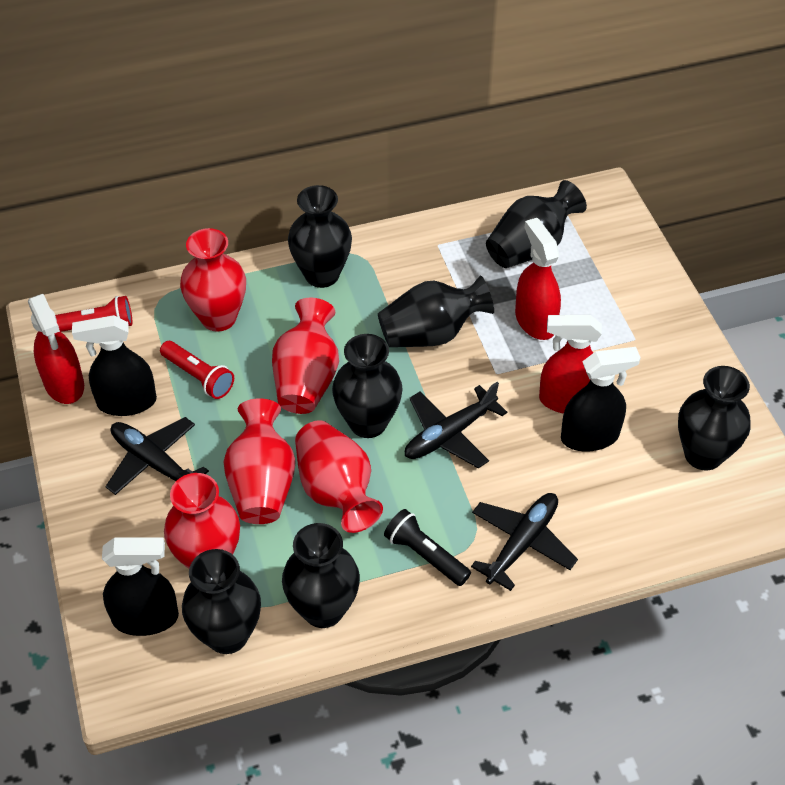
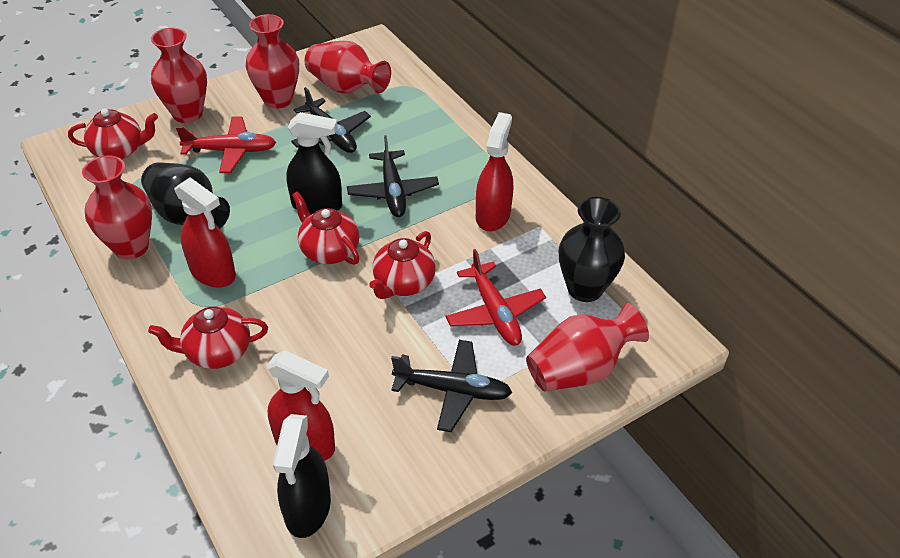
black flashlight: 1 -> 0
black spray bottle: 3 -> 2
black vase: 7 -> 2
red flashlight: 2 -> 0
red plane: 0 -> 2
red teapot: 0 -> 4

